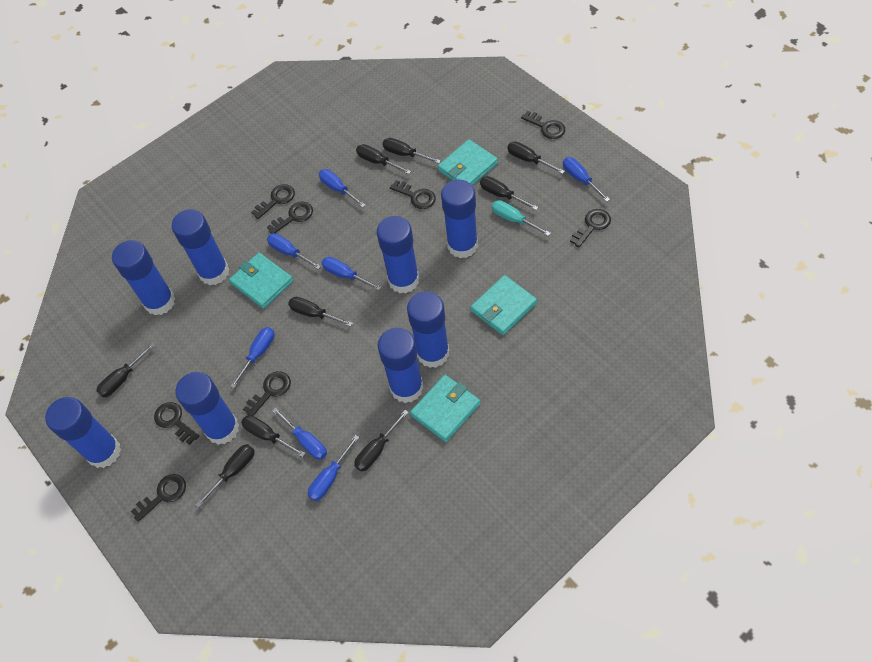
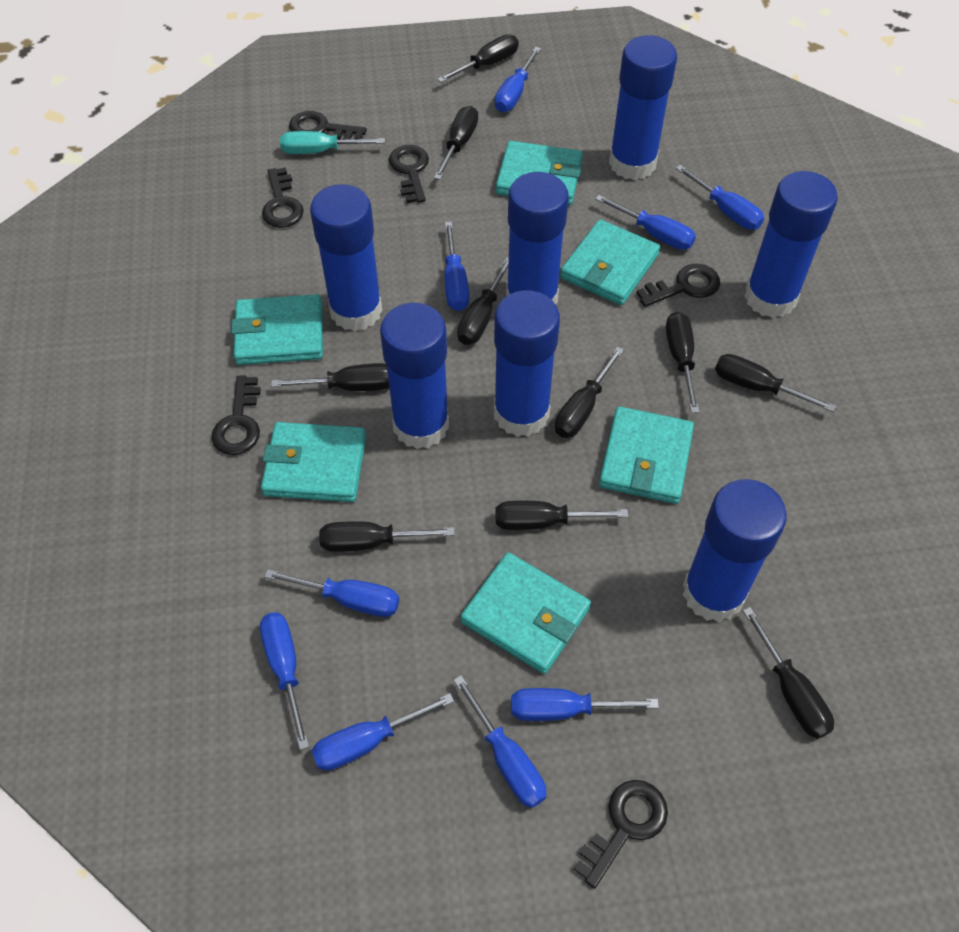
black key: 8 -> 6
black screwdriver: 9 -> 10
blue glue stick: 8 -> 7
blue screwdriver: 7 -> 9
turquoise wallet: 4 -> 6

